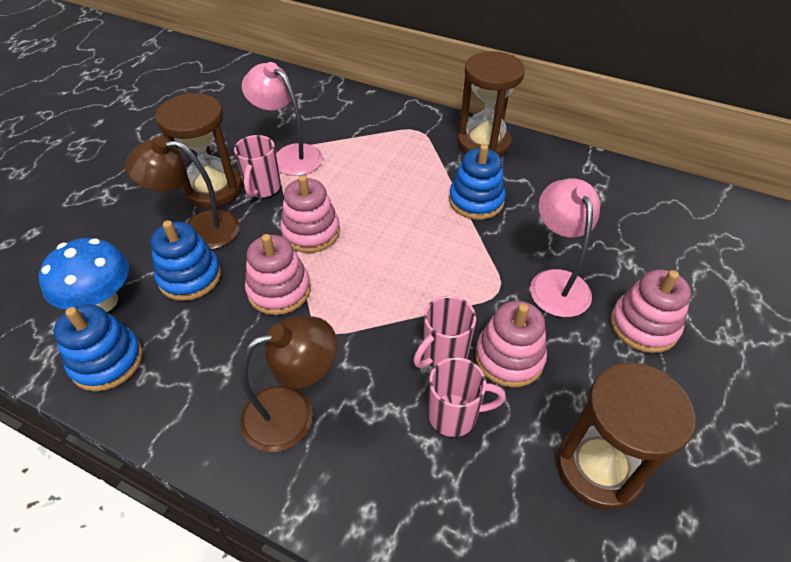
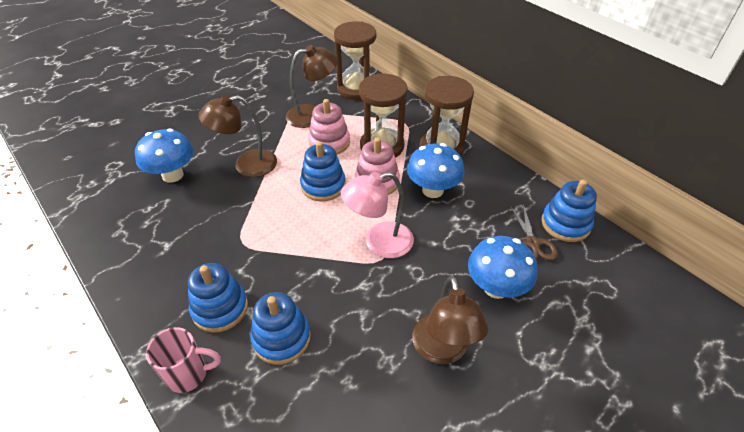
blue mushroom: 1 -> 3
blue stacking toy: 3 -> 4
brown lamp: 2 -> 3
brown scissors: 0 -> 1
pink lamp: 2 -> 1
pink mug: 3 -> 1
pink stacking toy: 4 -> 2

